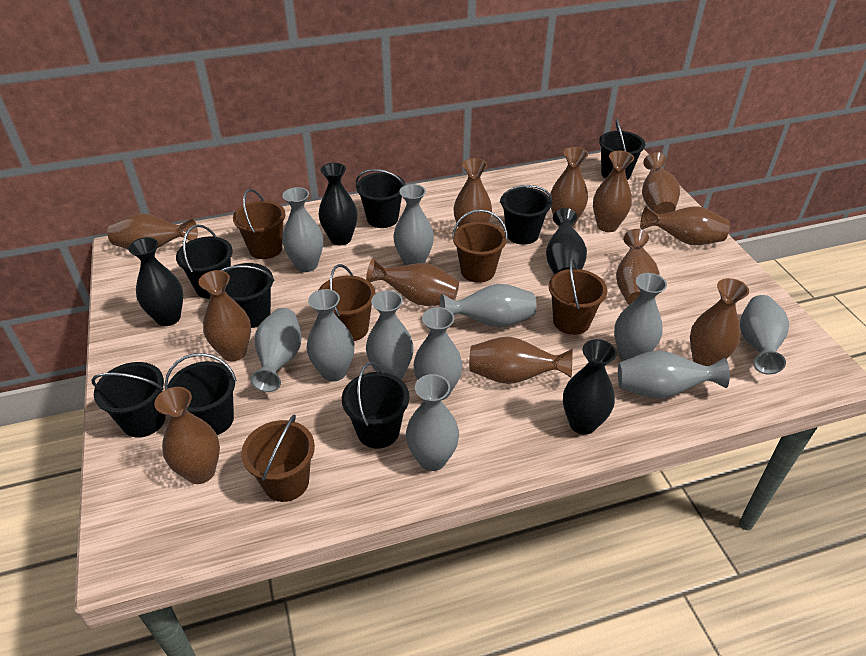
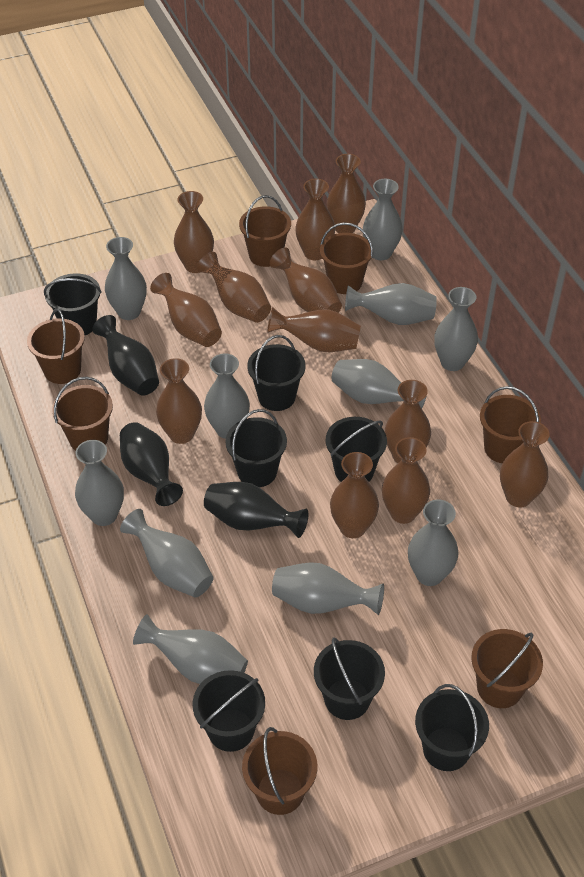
black bucket: 8 -> 7
black vase: 4 -> 3
brown bucket: 5 -> 7

